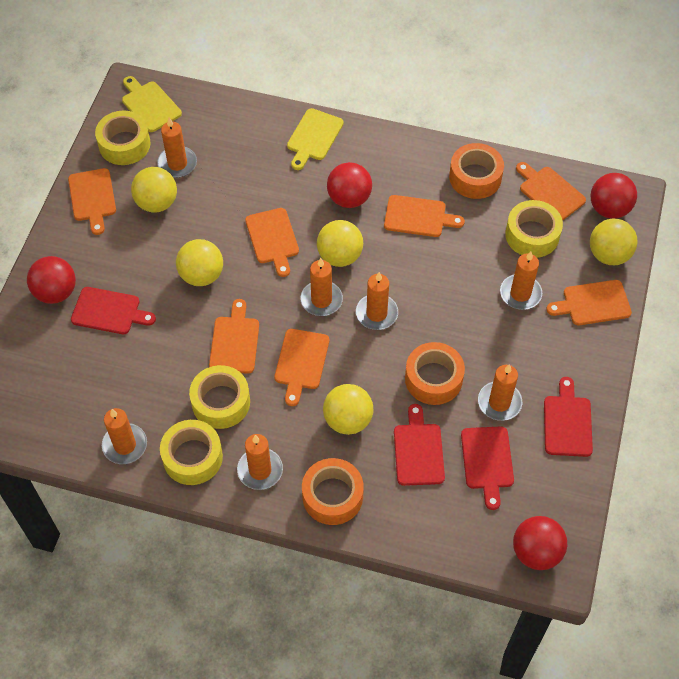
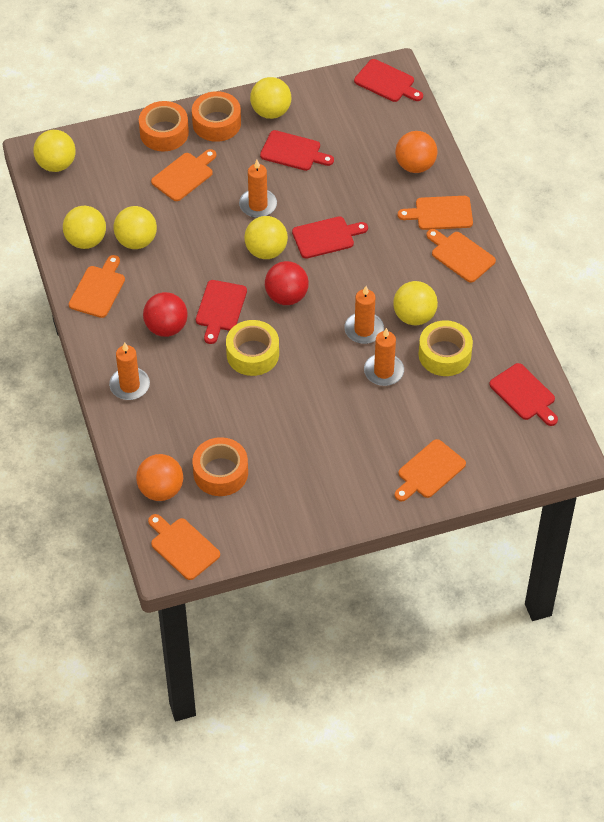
orange ball: 0 -> 2
orange candle: 7 -> 4
orange cutting board: 7 -> 6
red ball: 4 -> 2
red cutting board: 4 -> 5
yellow ball: 5 -> 6
yellow cutting board: 2 -> 0
yellow tape: 4 -> 2

